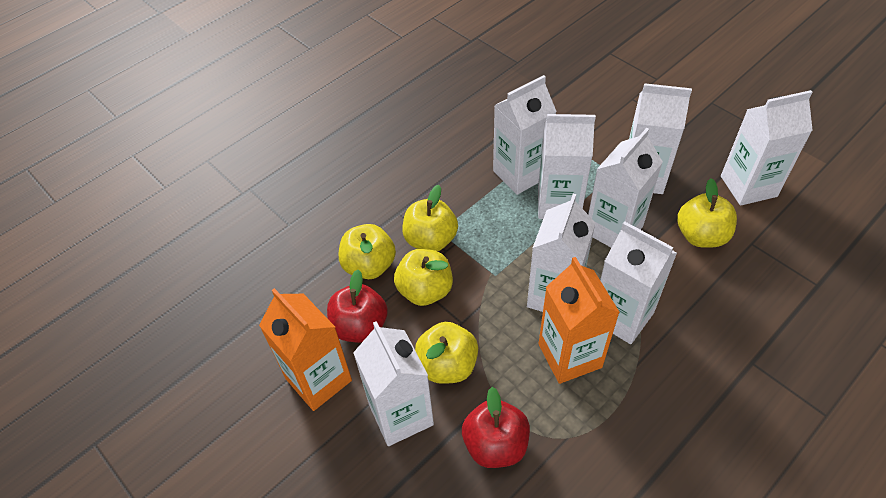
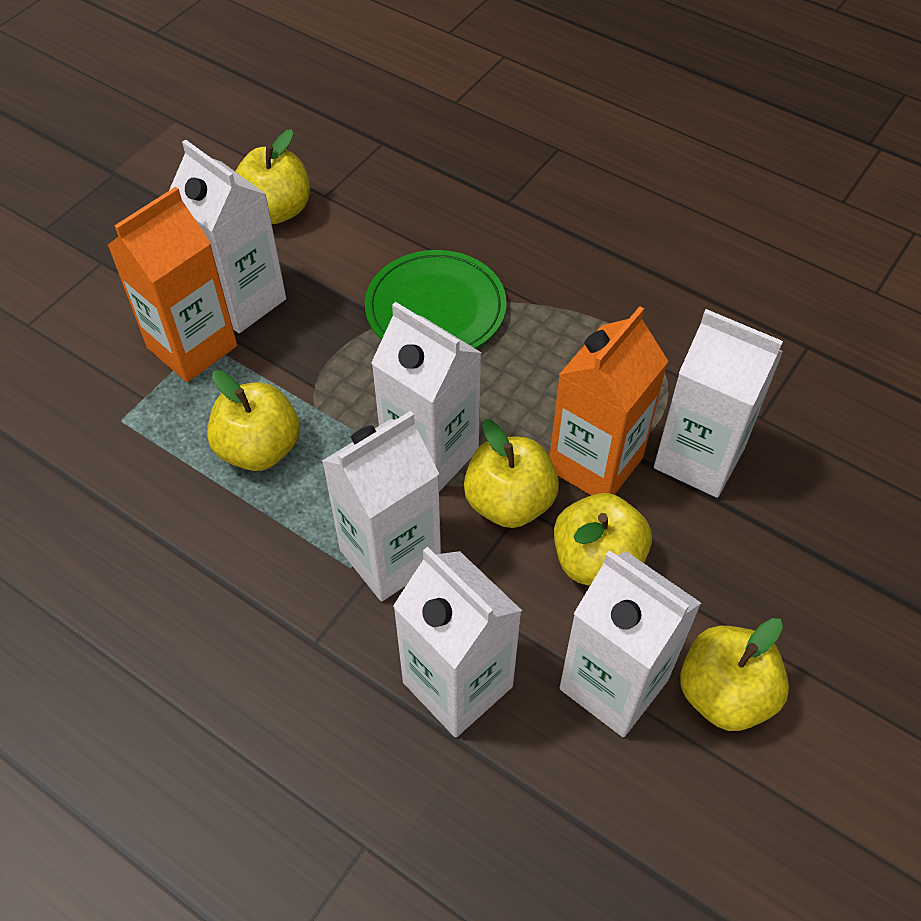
green plate: 0 -> 1
red apple: 2 -> 0
white carton: 8 -> 6

